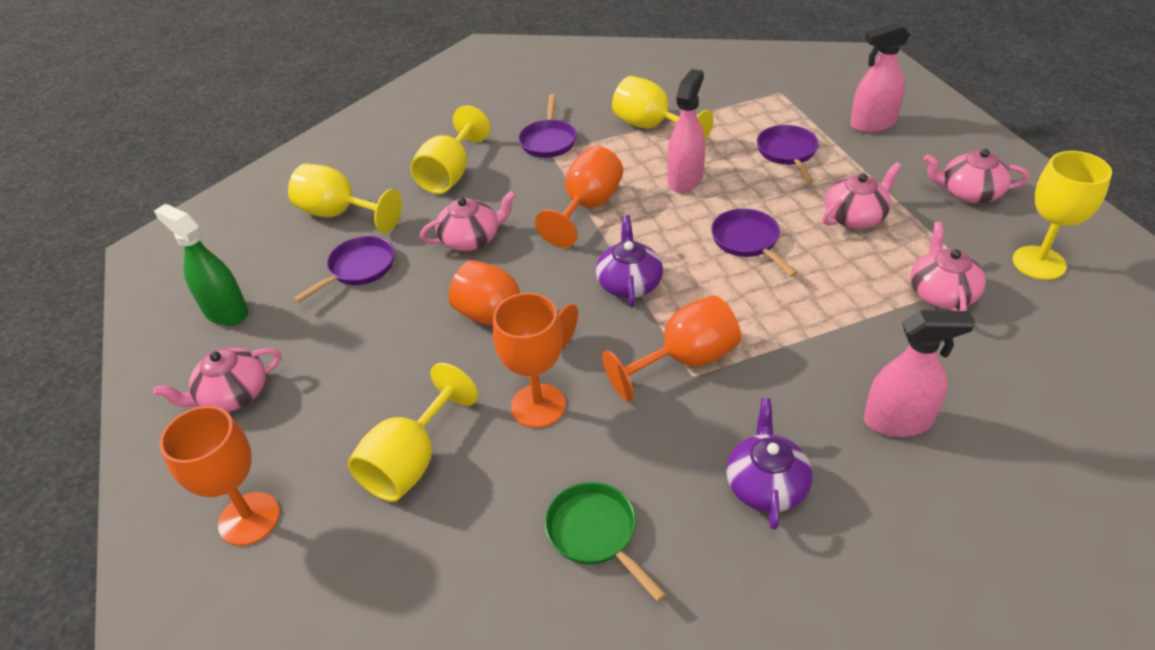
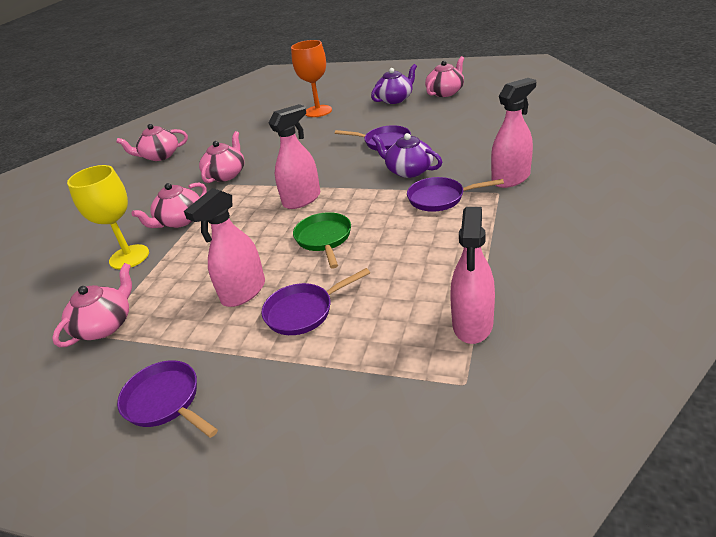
green spray bottle: 1 -> 0
orange goblet: 5 -> 1
pink spray bottle: 3 -> 4
yellow goblet: 5 -> 1

